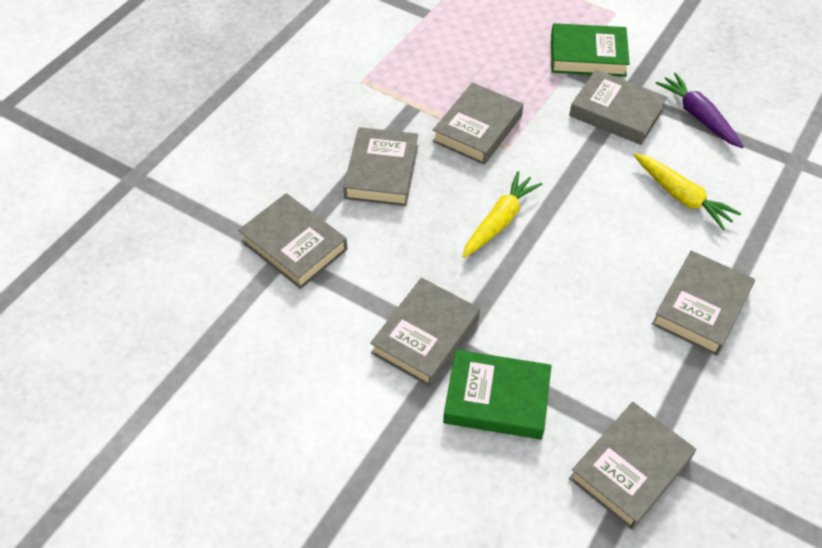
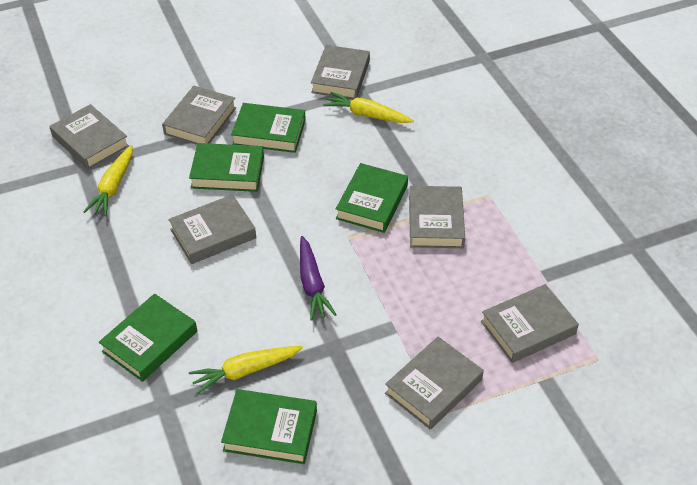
green book: 2 -> 5
yellow carrot: 2 -> 3

